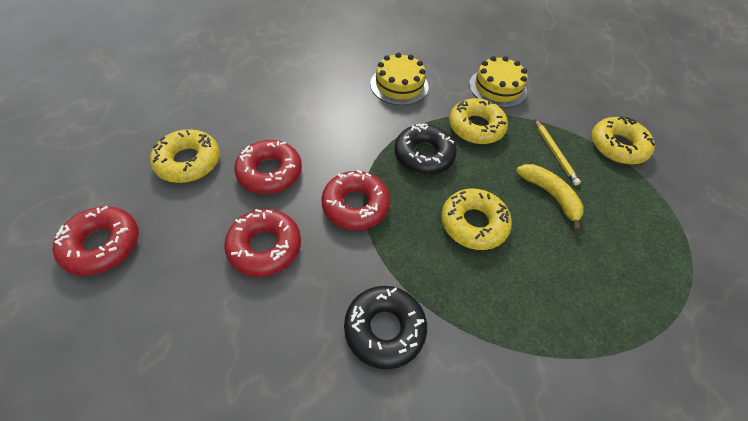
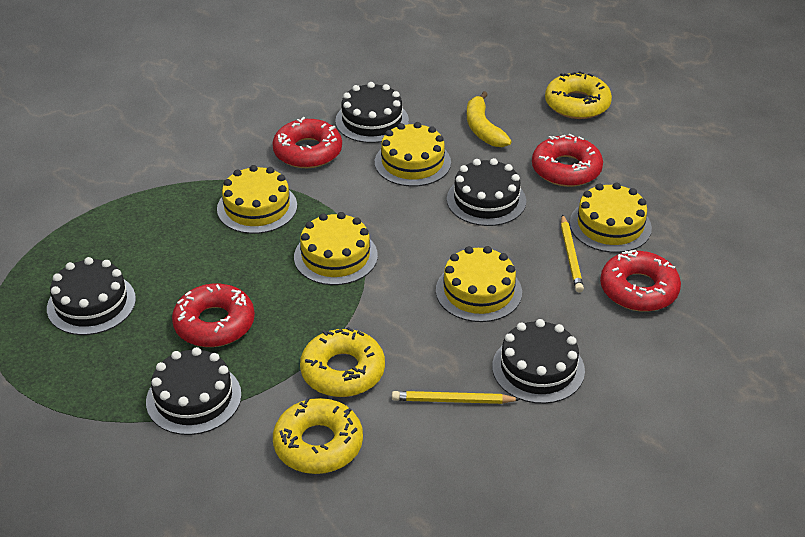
black cake: 0 -> 5
black donut: 2 -> 0
yellow cake: 2 -> 5
yellow donut: 4 -> 3
yellow pencil: 1 -> 2

